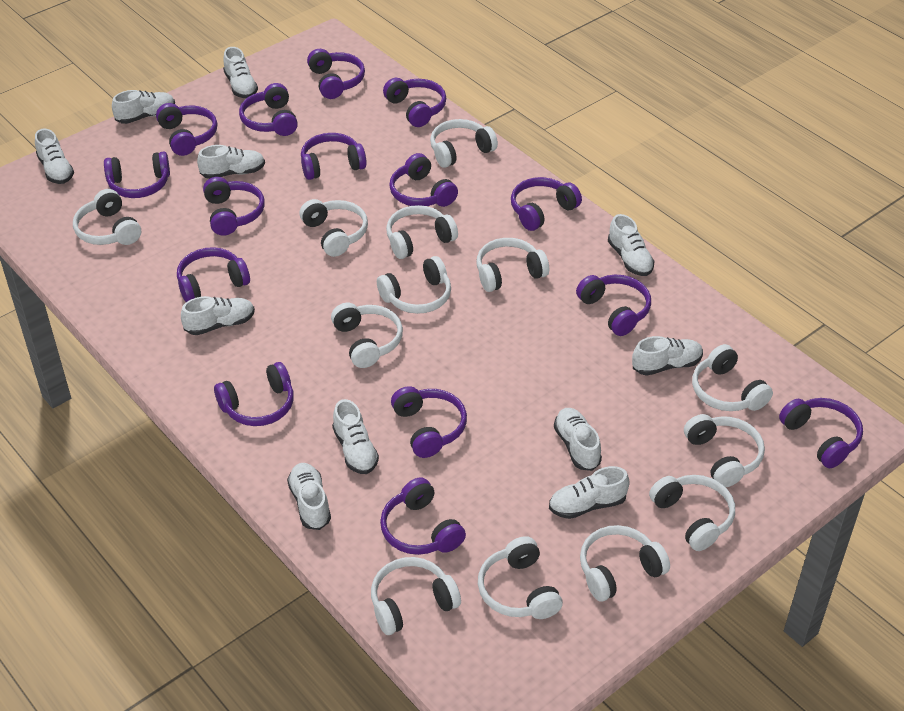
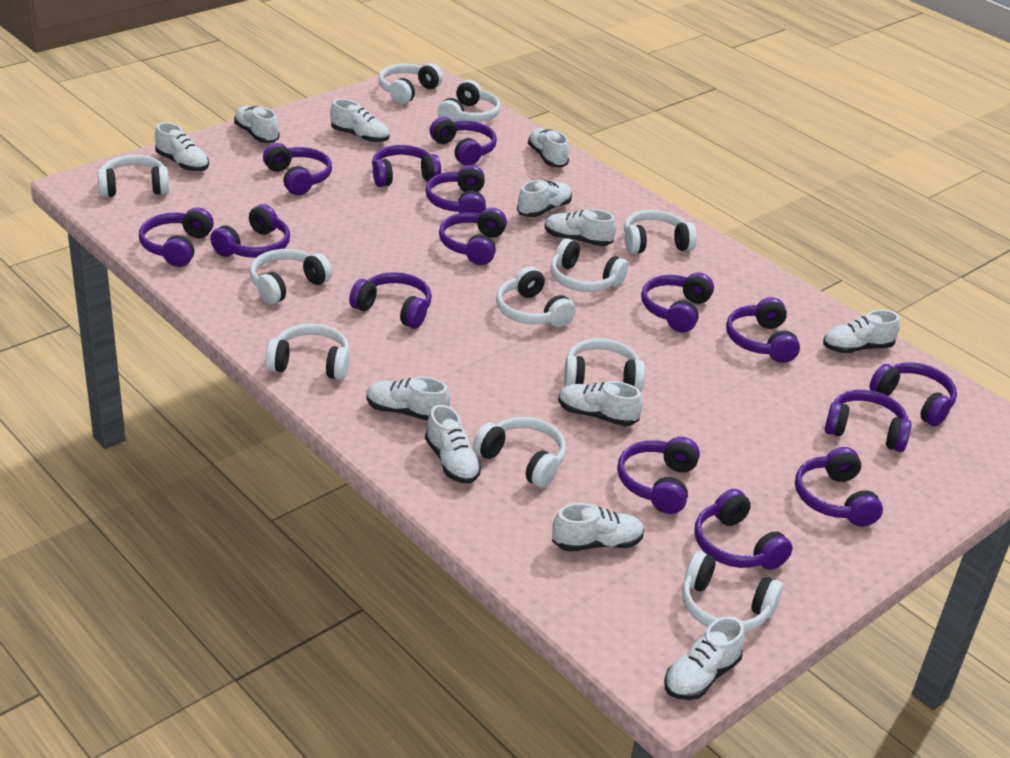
white headphones: 13 -> 11
white shoe: 11 -> 12

